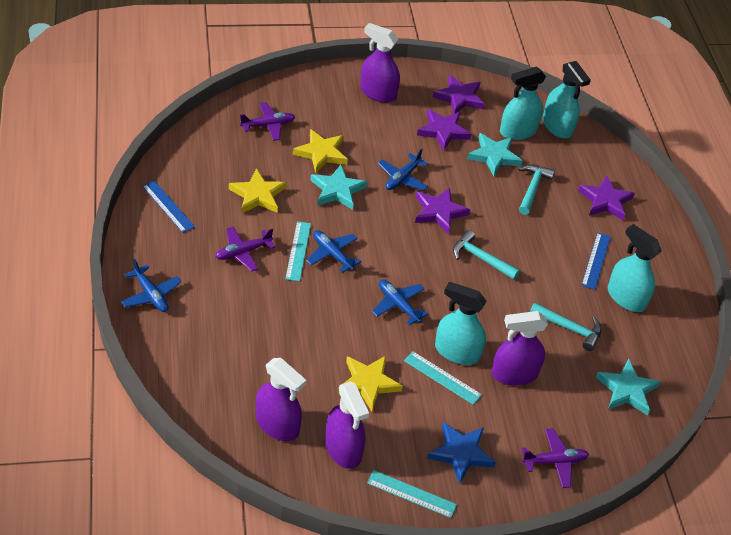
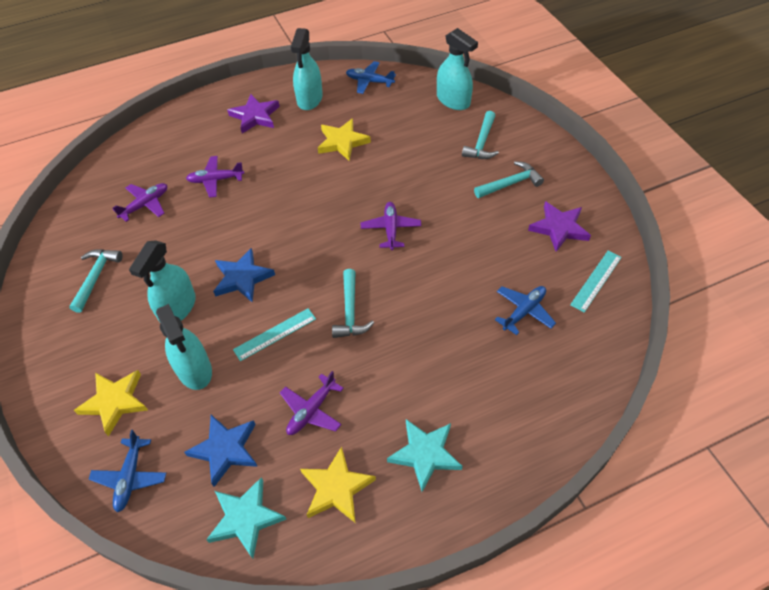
blue plane: 4 -> 3
blue ruler: 2 -> 0
blue star: 1 -> 2
purple plane: 3 -> 4
purple spray bottle: 4 -> 0
purple star: 4 -> 2
turquoise hammer: 3 -> 4
turquoise ruler: 3 -> 2
turquoise star: 3 -> 2

